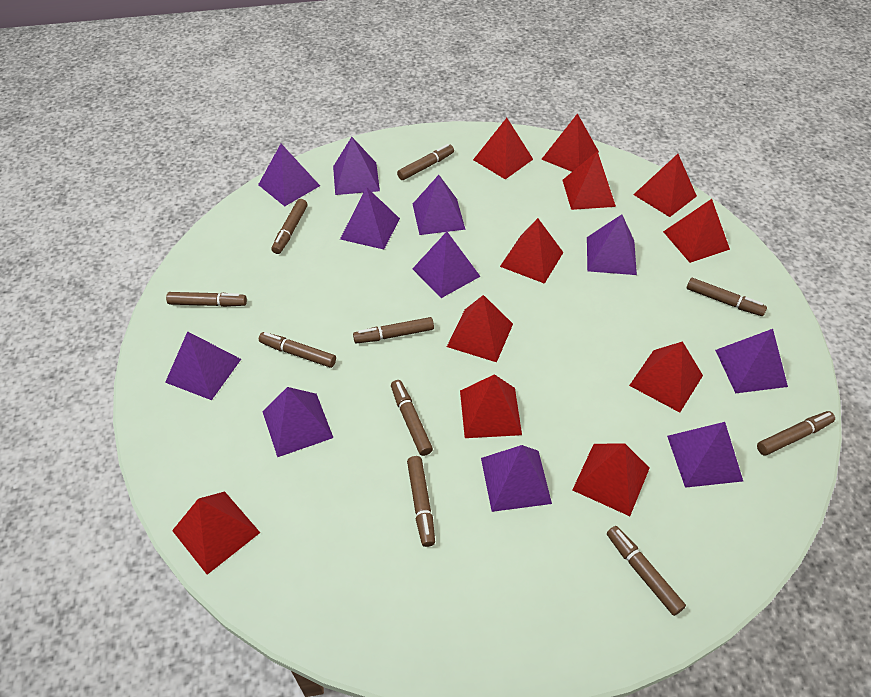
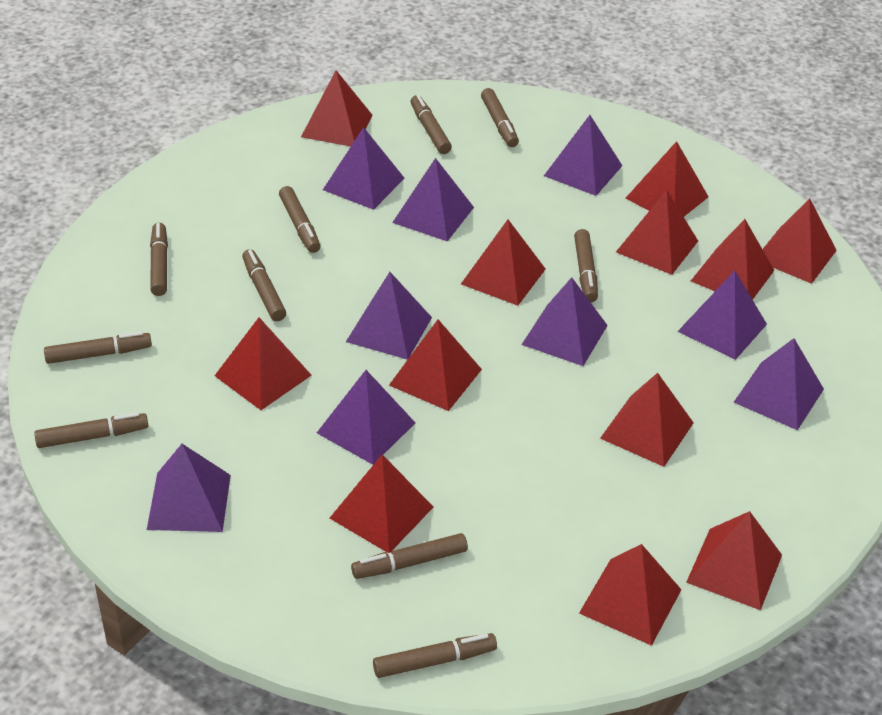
purple pyramid: 11 -> 9
red pyramid: 11 -> 12

